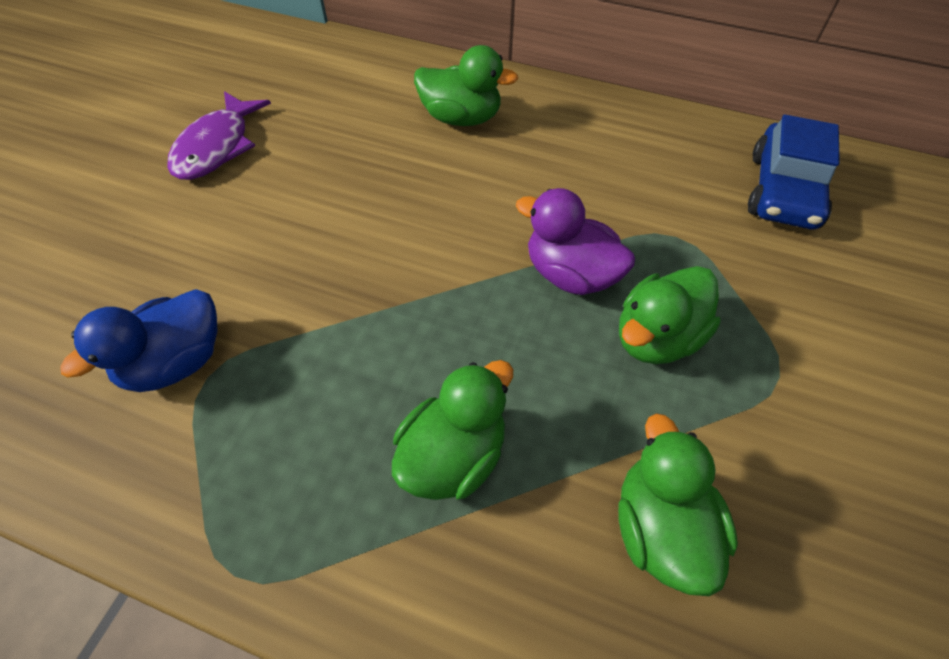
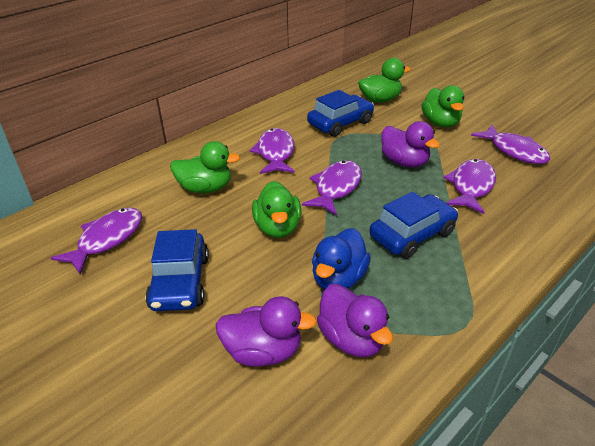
blue car: 1 -> 3
purple duck: 1 -> 3
purple fish: 1 -> 5

